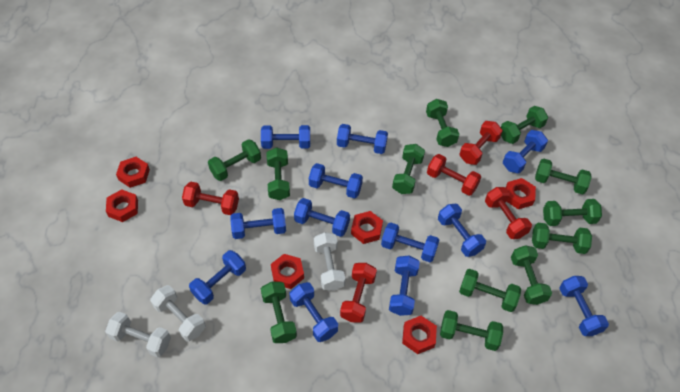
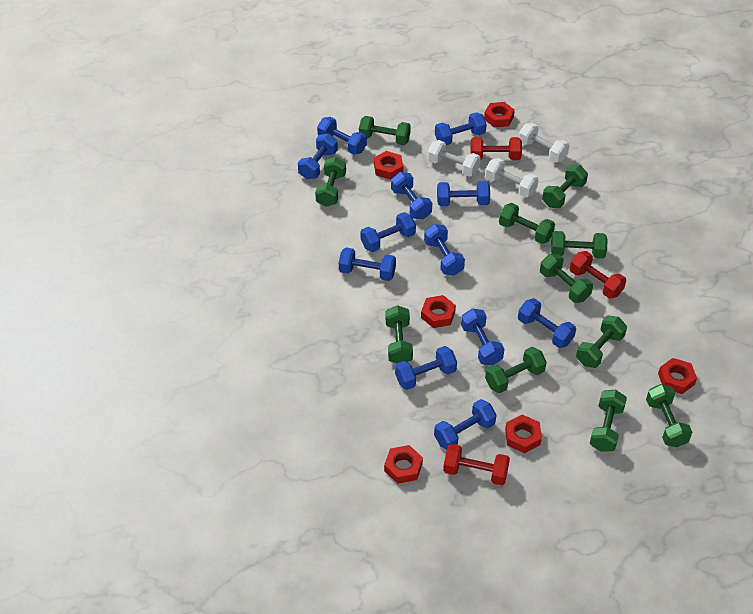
green dumbbell: 12 -> 11
red dumbbell: 5 -> 3

